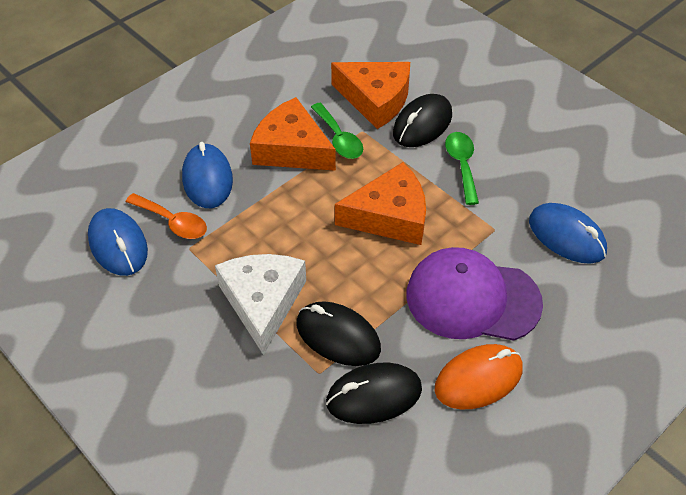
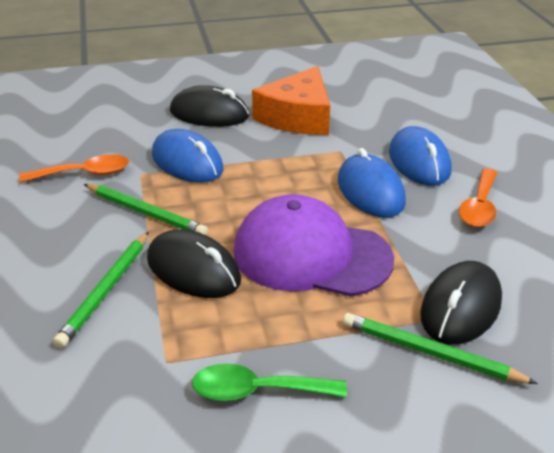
green pencil: 0 -> 3
green spoon: 2 -> 1
orange cheese: 3 -> 1
orange mouse: 1 -> 0
orange spoon: 1 -> 2
white cheese: 1 -> 0

